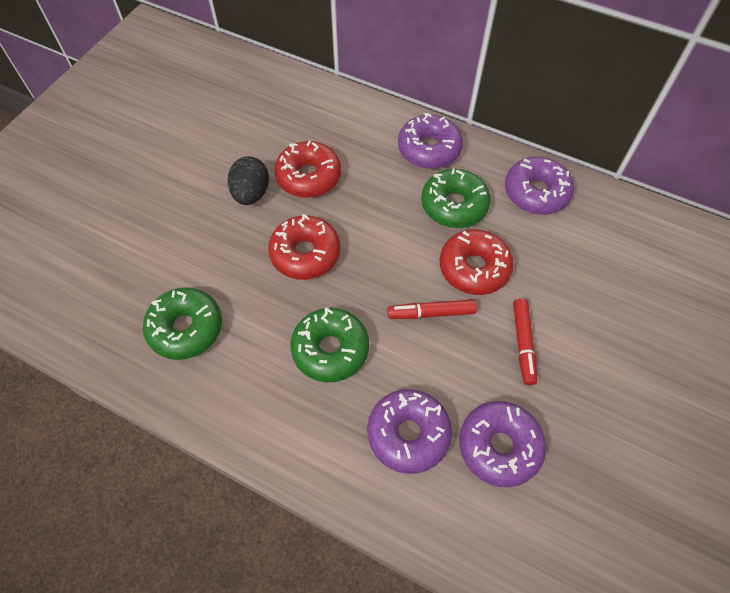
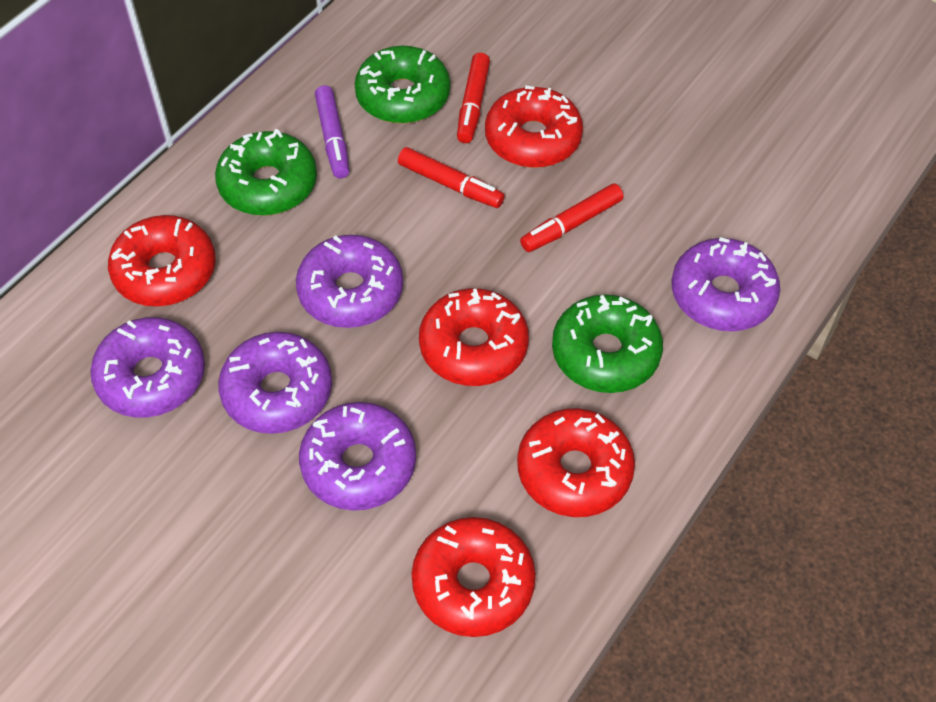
black egg: 1 -> 0
purple donut: 4 -> 5
purple marker: 0 -> 1
red donut: 3 -> 5
red marker: 2 -> 3

